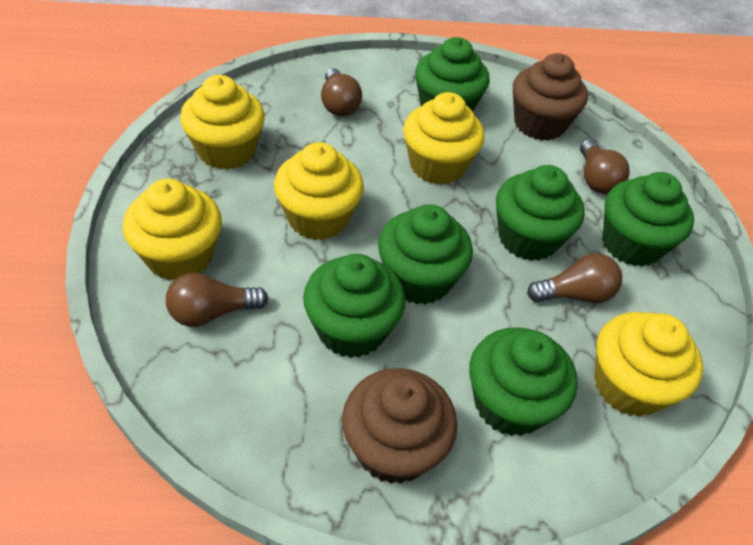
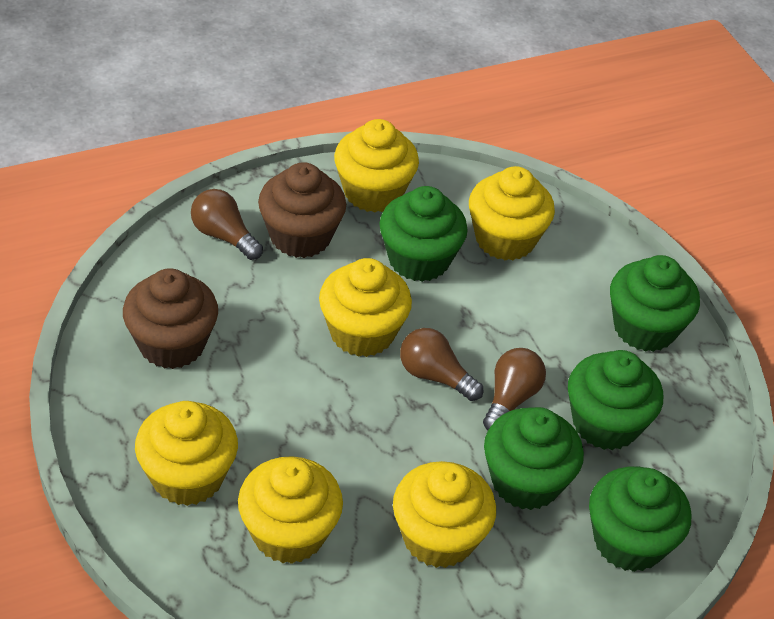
brown light bulb: 4 -> 3
green cupcake: 6 -> 5
yellow cupcake: 5 -> 6

